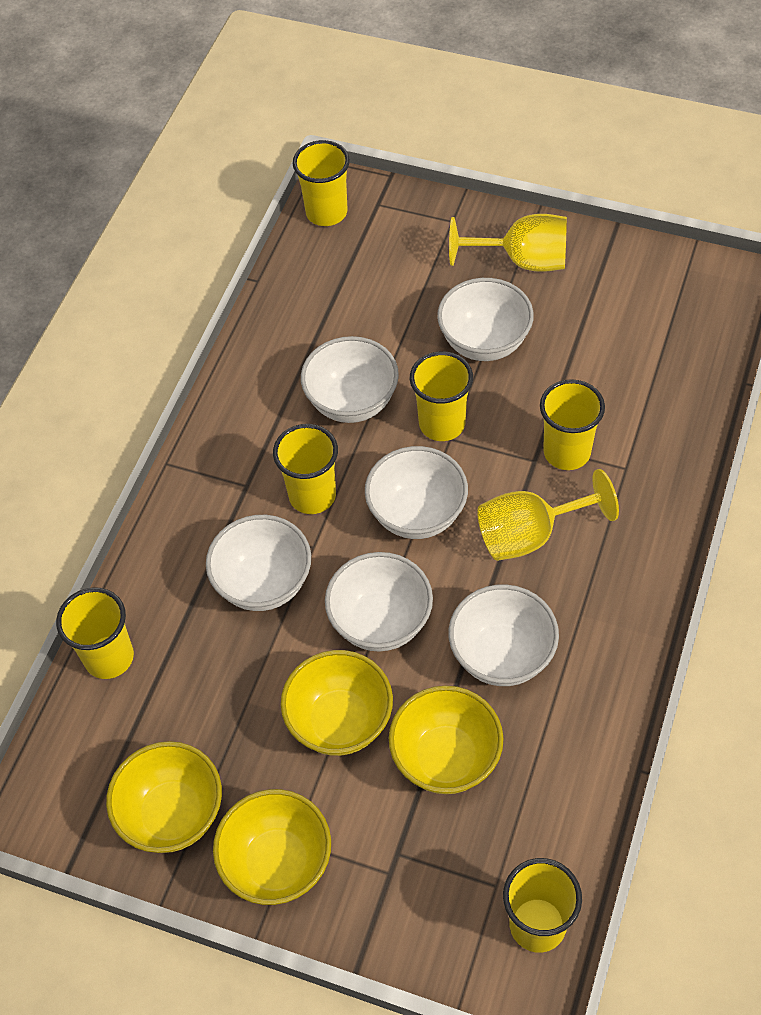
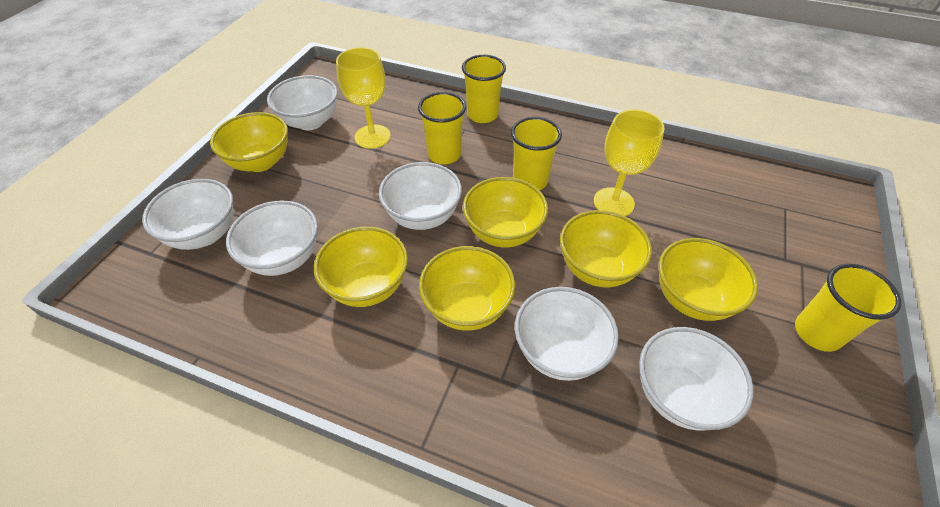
yellow bowl: 4 -> 6
yellow cup: 6 -> 4

